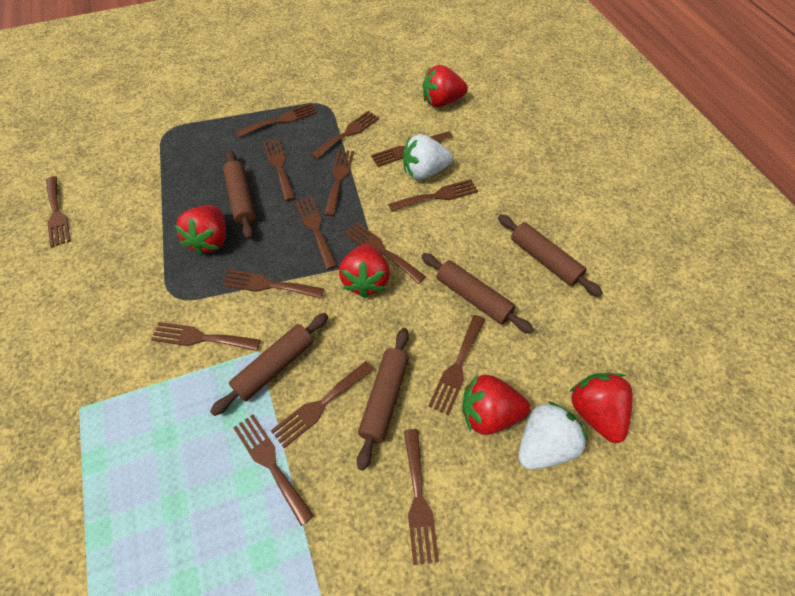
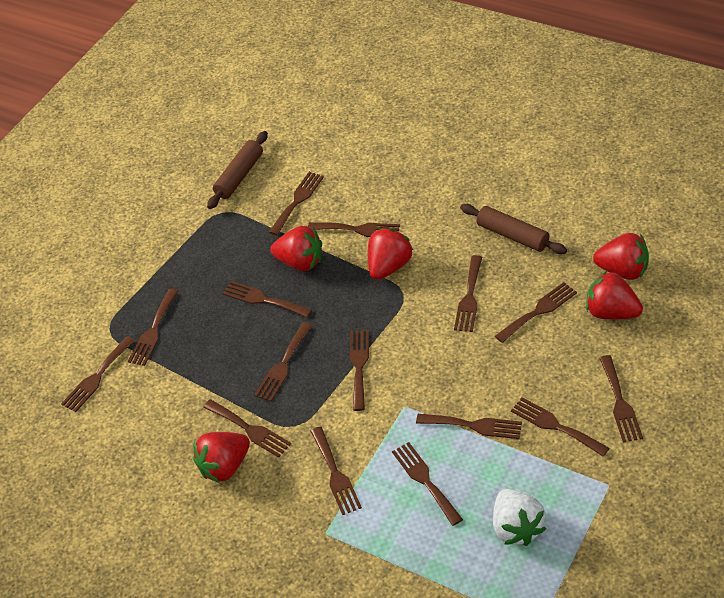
brown rolling pin: 5 -> 2
white strawberry: 2 -> 1

